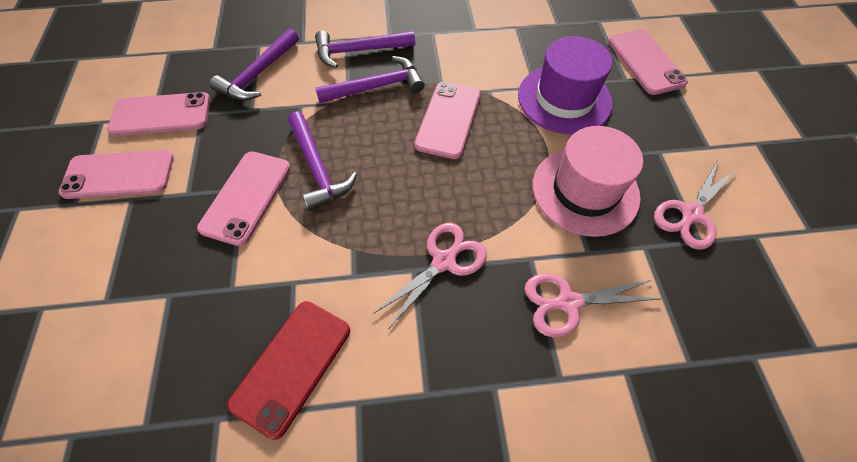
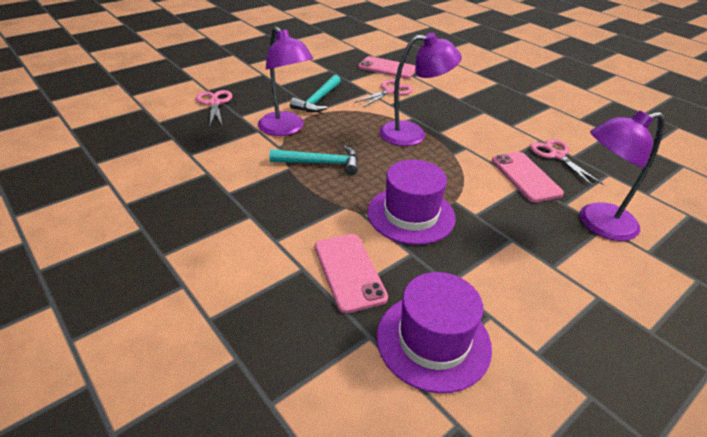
pink hat: 1 -> 0
pink phone: 5 -> 3
purple hammer: 4 -> 0
purple hat: 1 -> 2
purple lamp: 0 -> 3
red phone: 1 -> 0
turquoise hammer: 0 -> 2

